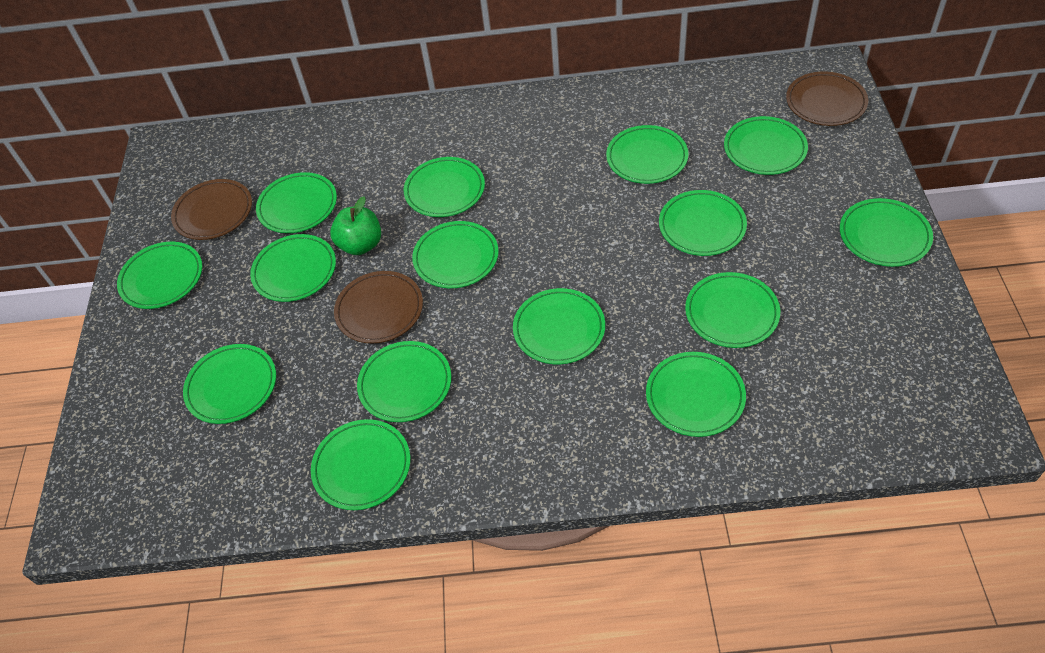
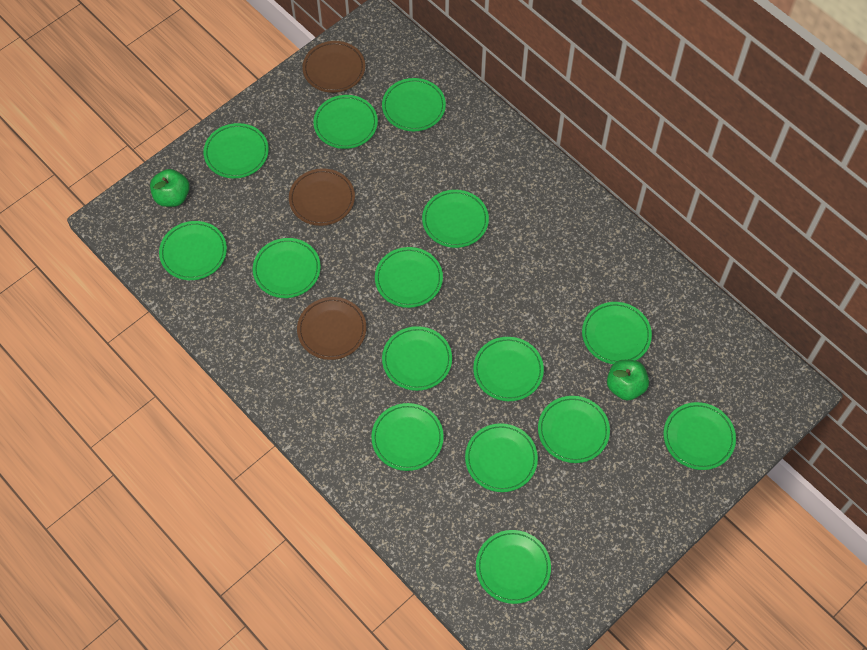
green apple: 1 -> 2

